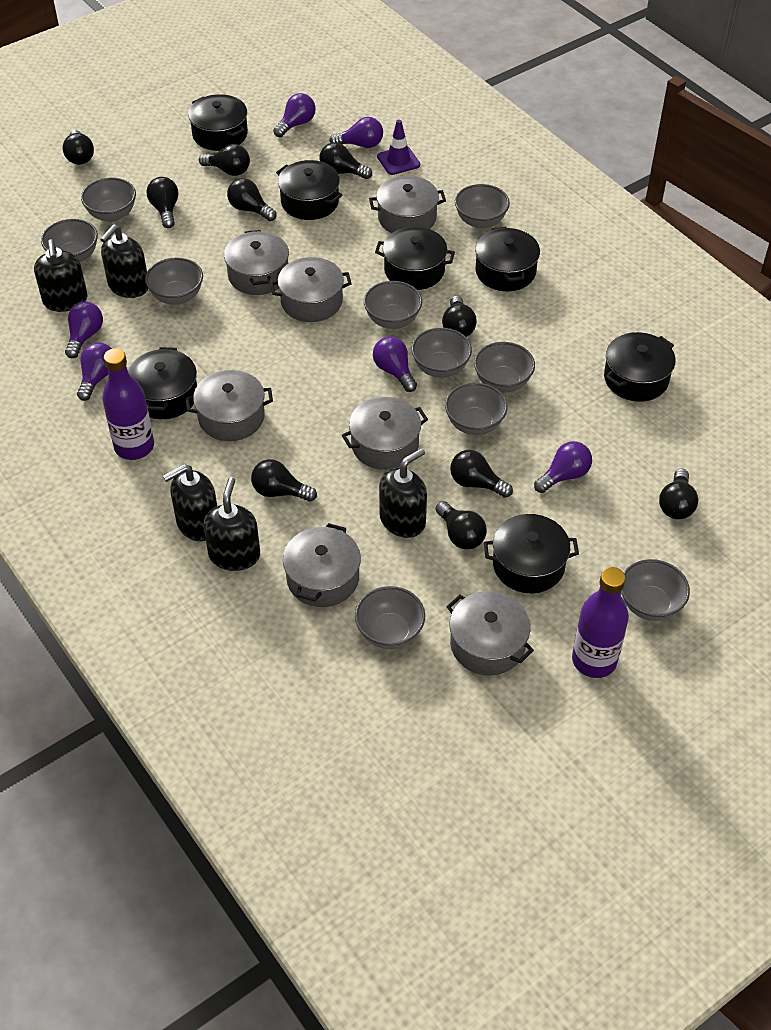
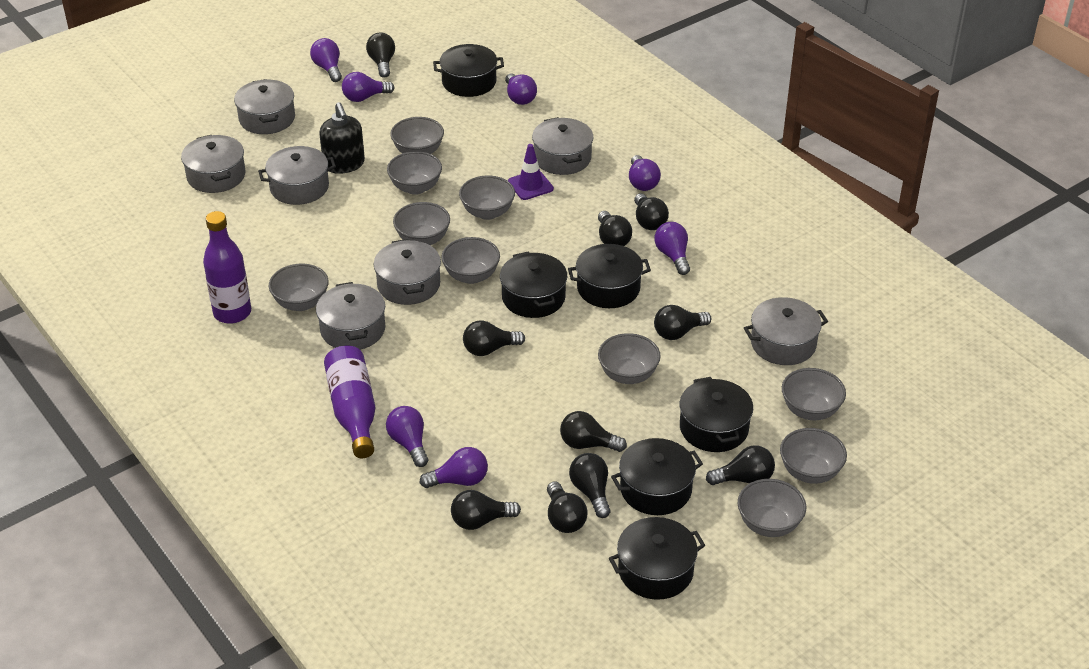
black pot: 7 -> 6
black soap dispenser: 5 -> 1
purple light bulb: 6 -> 7

